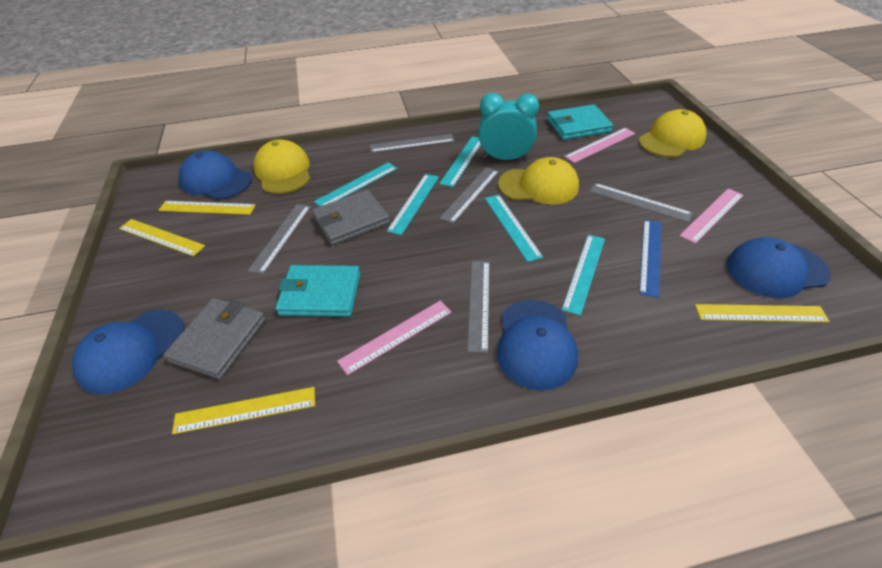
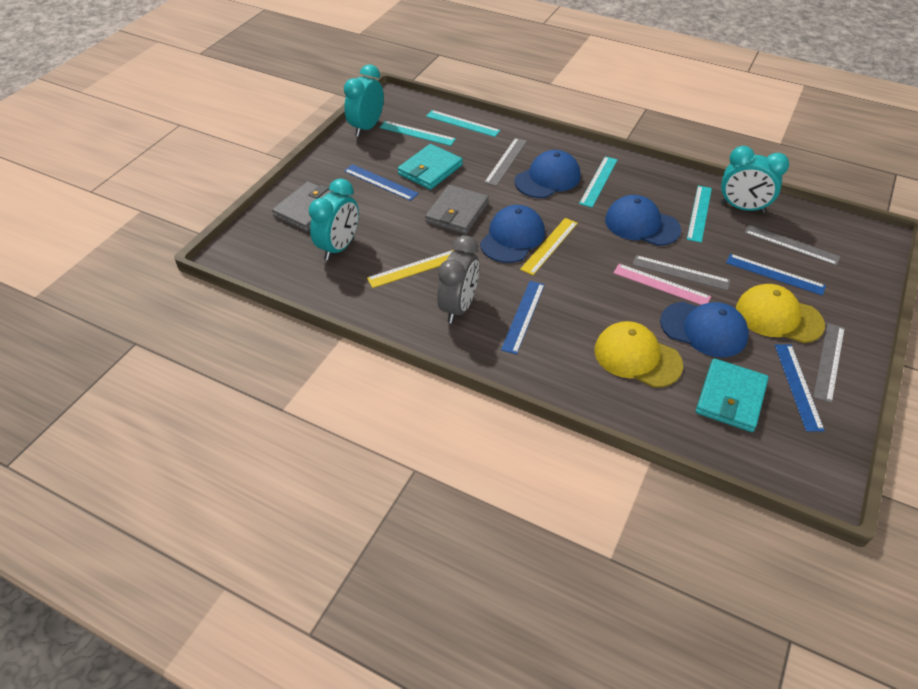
blue ruler: 1 -> 4
grey clock: 0 -> 1
grey ruler: 5 -> 4
pink ruler: 3 -> 1
turquoise clock: 1 -> 3
turquoise ruler: 5 -> 4
yellow cap: 3 -> 2
yellow ruler: 4 -> 2

